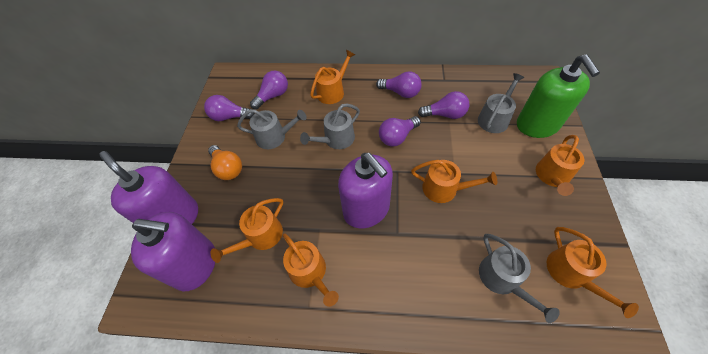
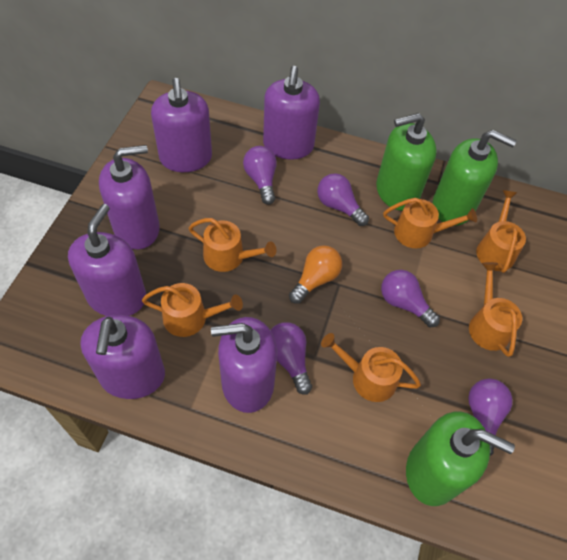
green soap dispenser: 1 -> 3
grey watering can: 4 -> 0
purple soap dispenser: 3 -> 6

